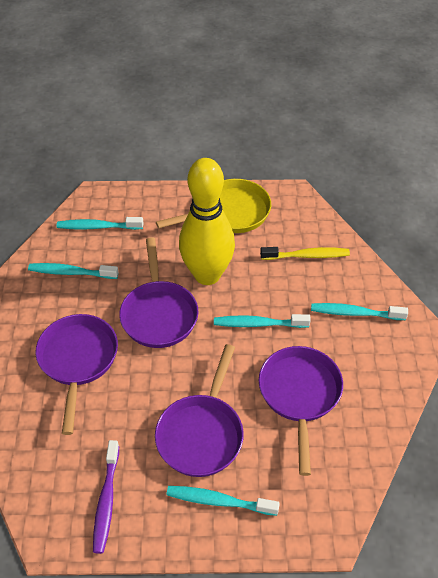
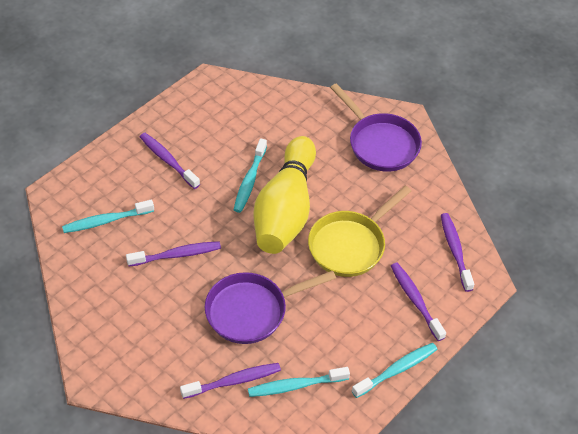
purple pan: 4 -> 2
purple toothbrush: 1 -> 5
turquoise toothbrush: 5 -> 4
yellow toothbrush: 1 -> 0

